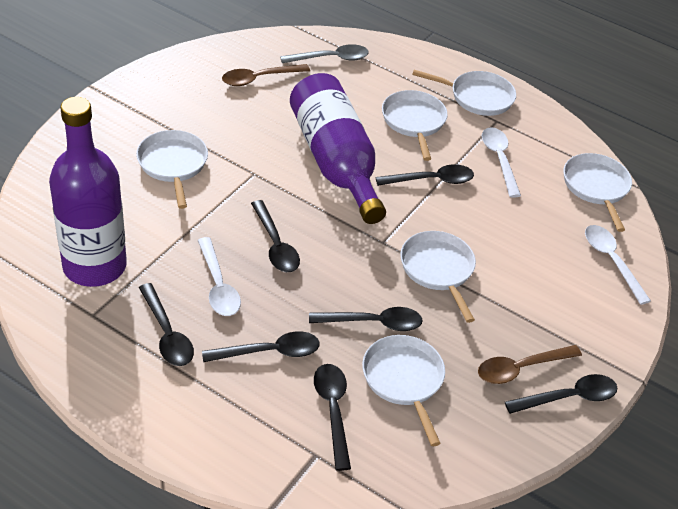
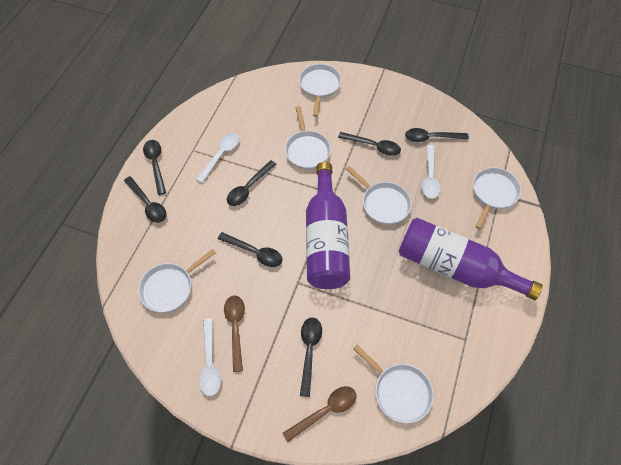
grey spoon: 1 -> 0

